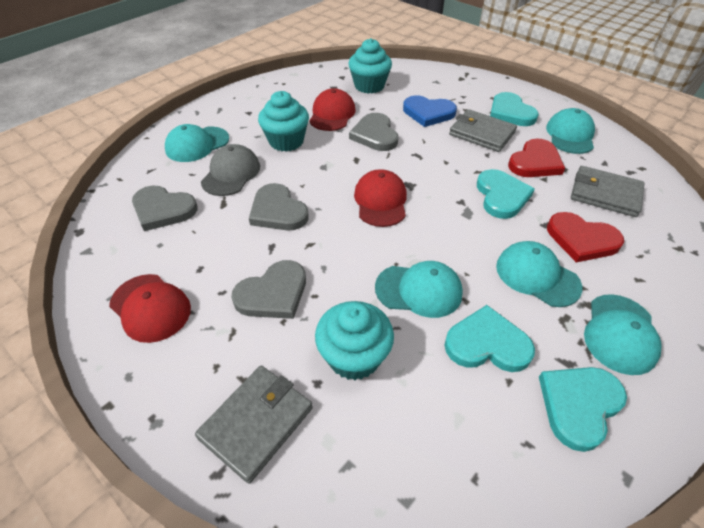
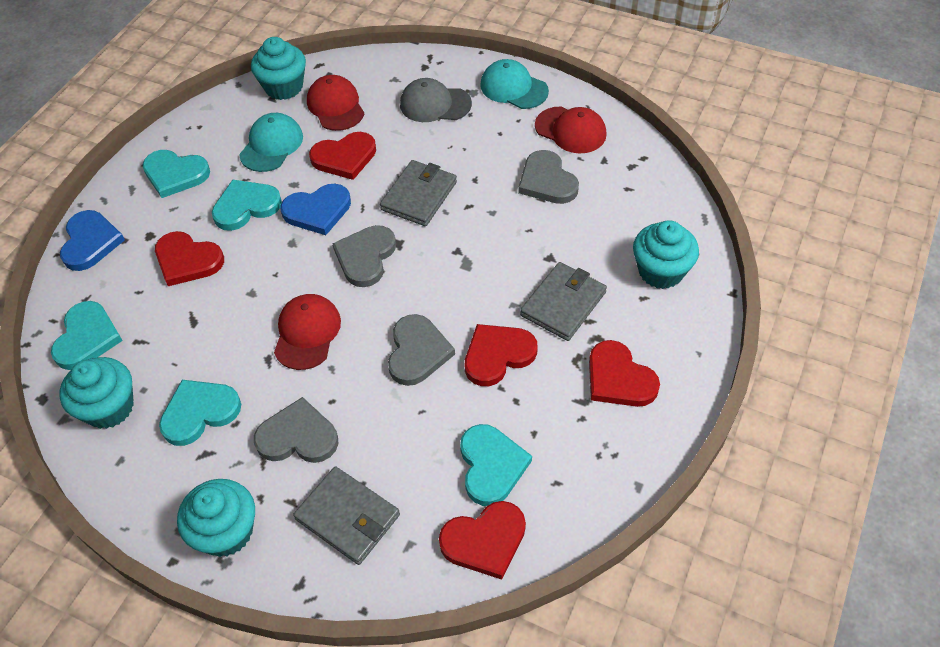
blue heart: 1 -> 2
red heart: 2 -> 5
turquoise cap: 5 -> 2
turquoise cupcake: 3 -> 4
turquoise heart: 4 -> 5

